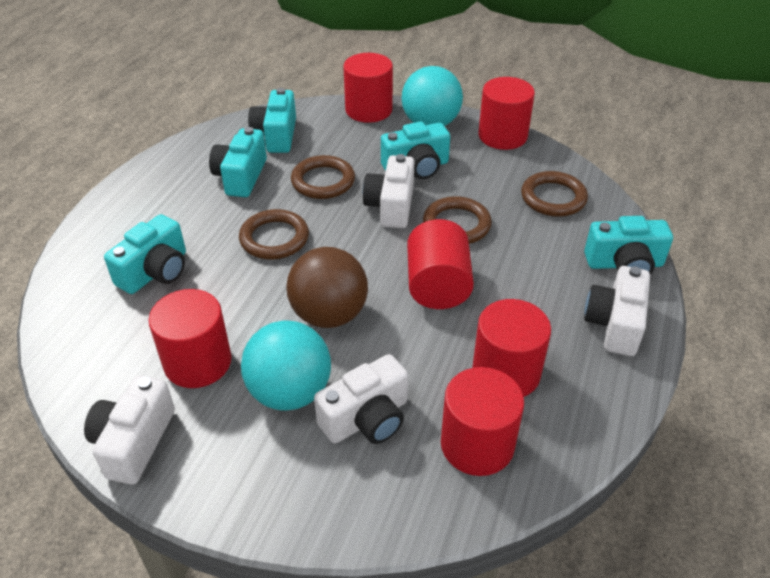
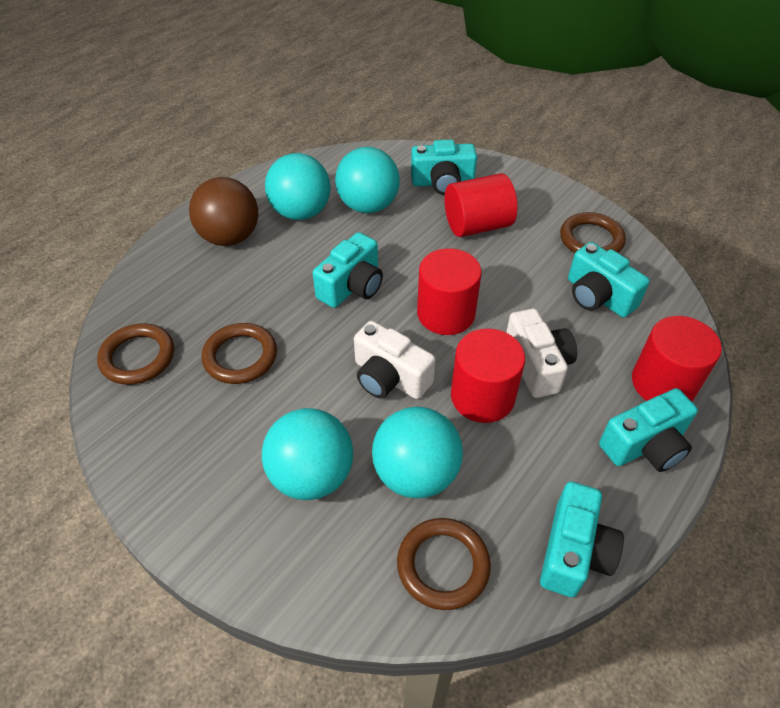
red cylinder: 6 -> 4
turquoise ball: 2 -> 4
white camera: 4 -> 2

